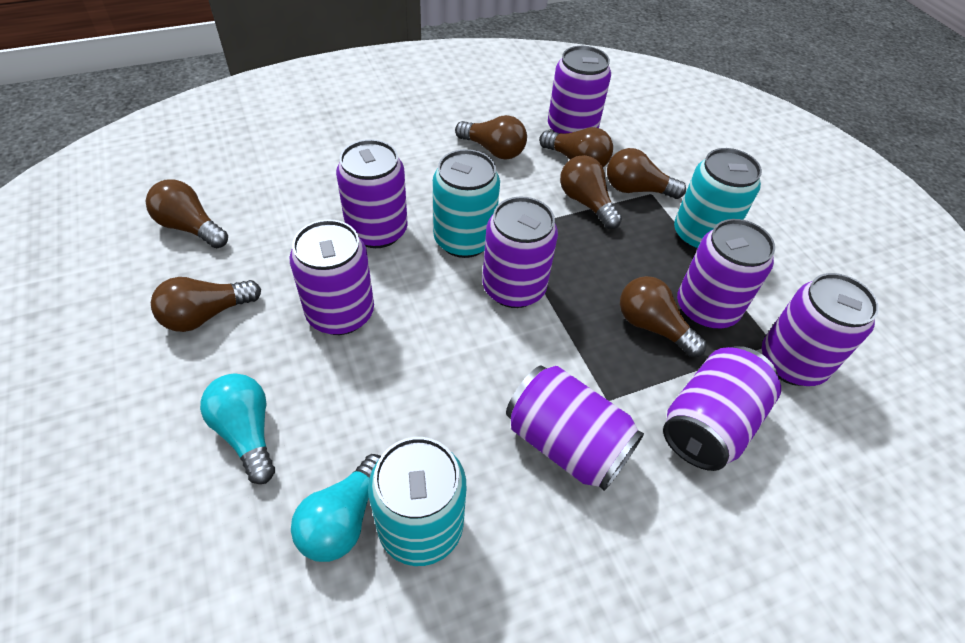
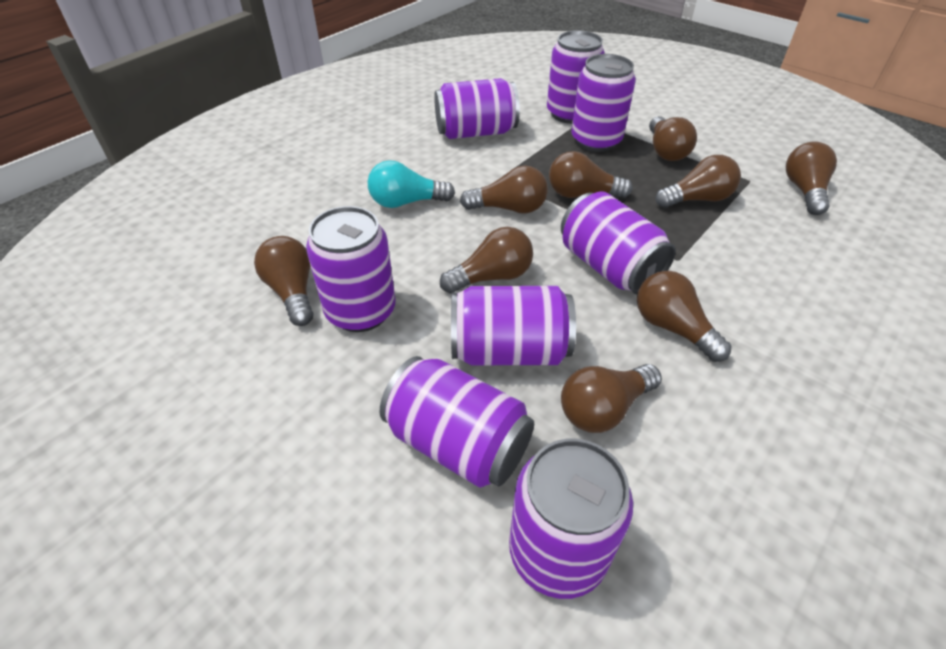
brown light bulb: 7 -> 9
turquoise can: 3 -> 0
turquoise light bulb: 2 -> 1

